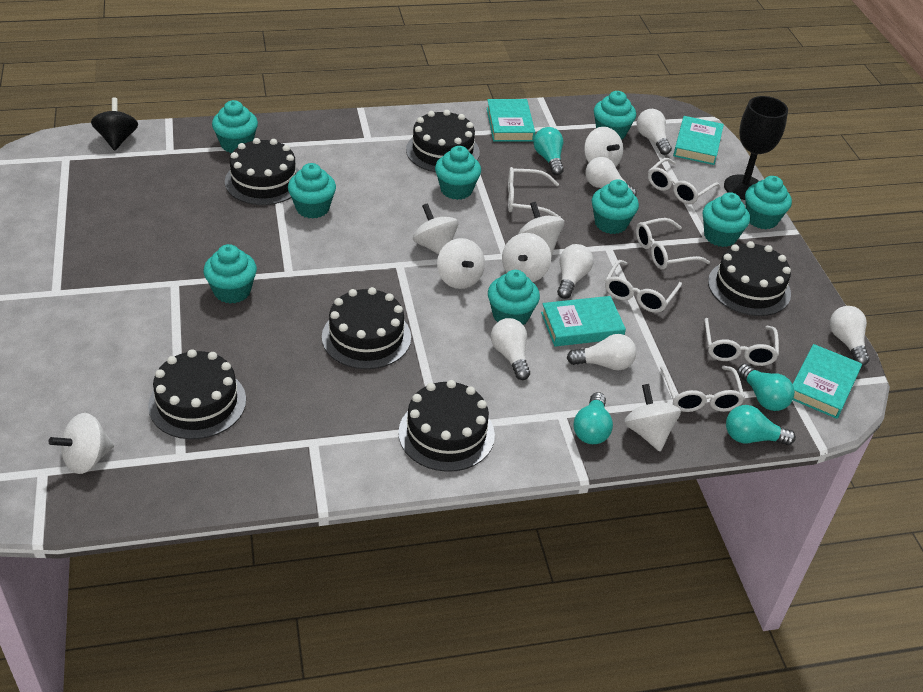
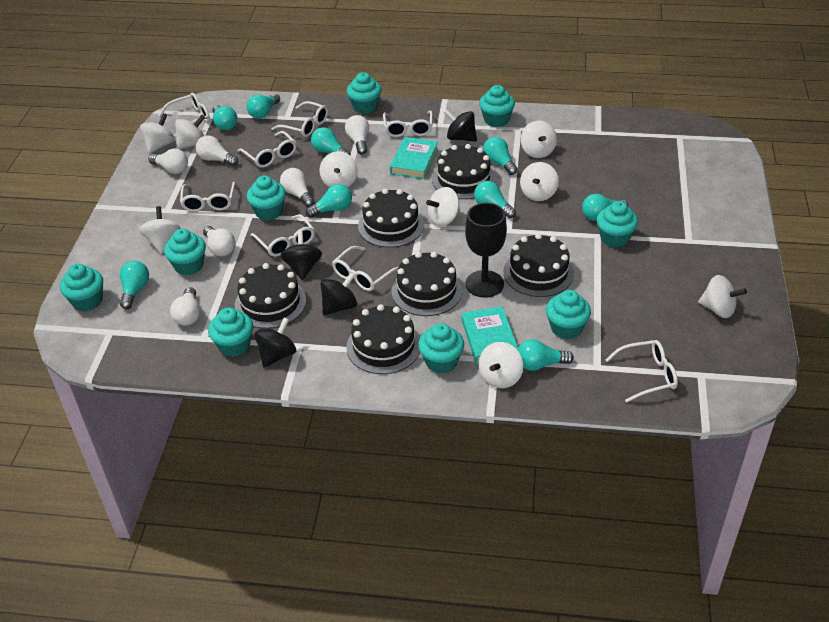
black spinning top: 1 -> 4
turquoise book: 4 -> 2
turquoise light bulb: 4 -> 9
white glasses: 6 -> 8
white spinning top: 7 -> 9

